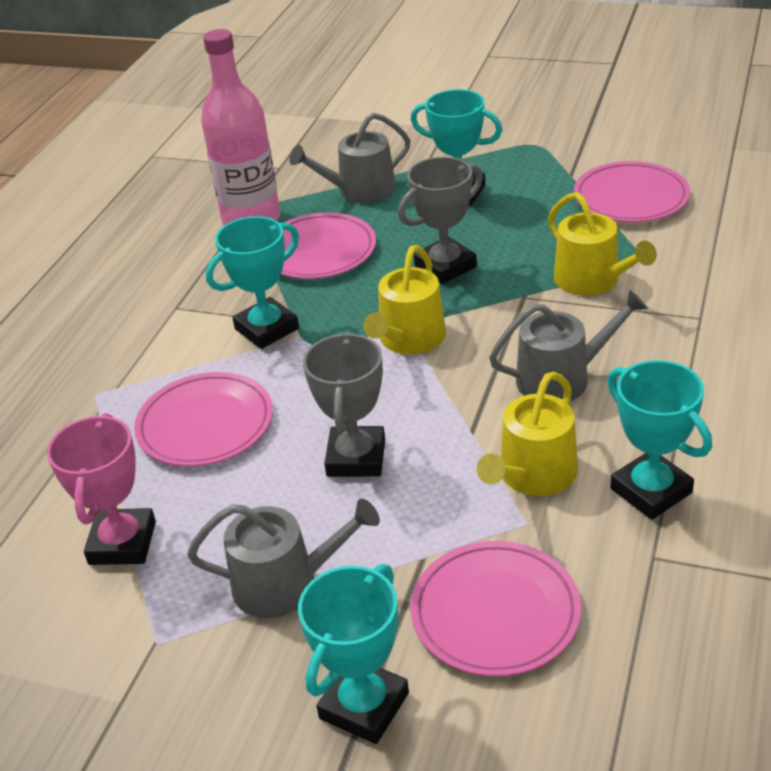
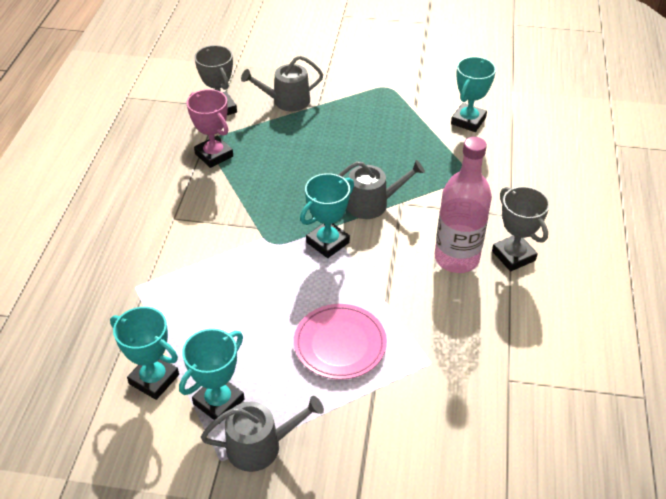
pink plate: 4 -> 1
yellow watering can: 3 -> 0

